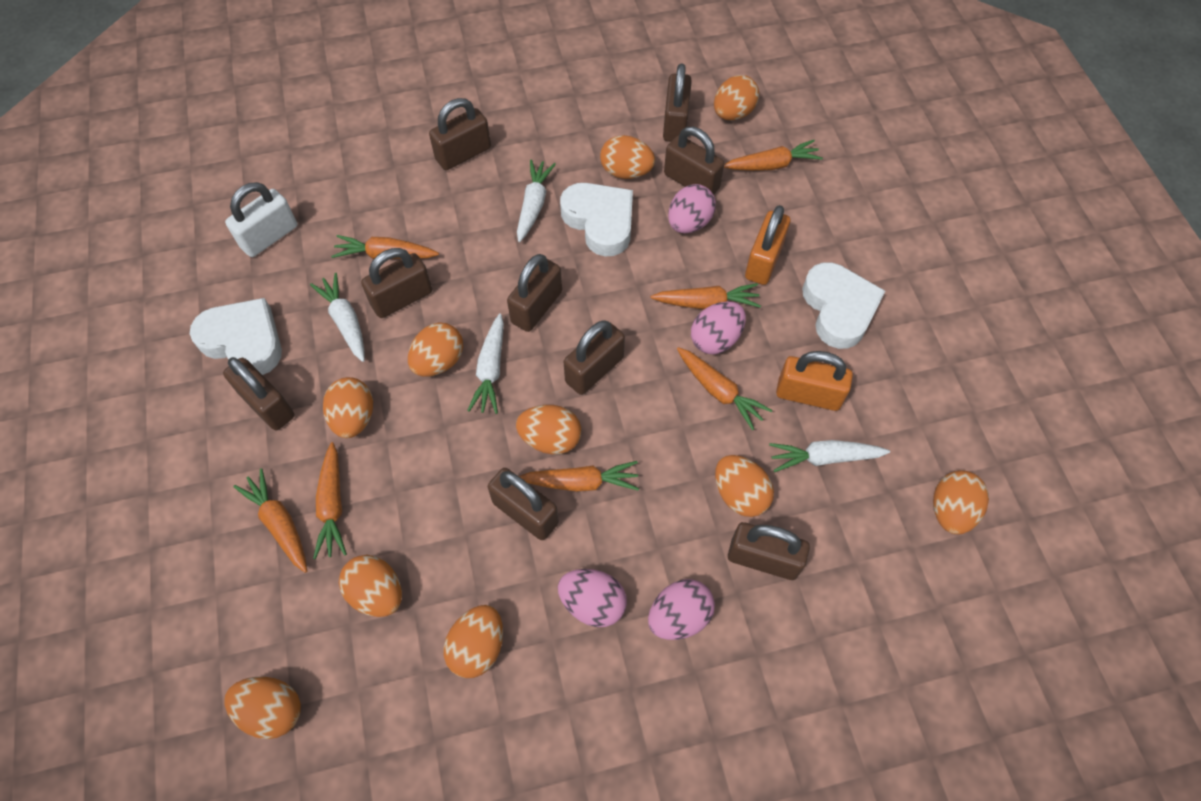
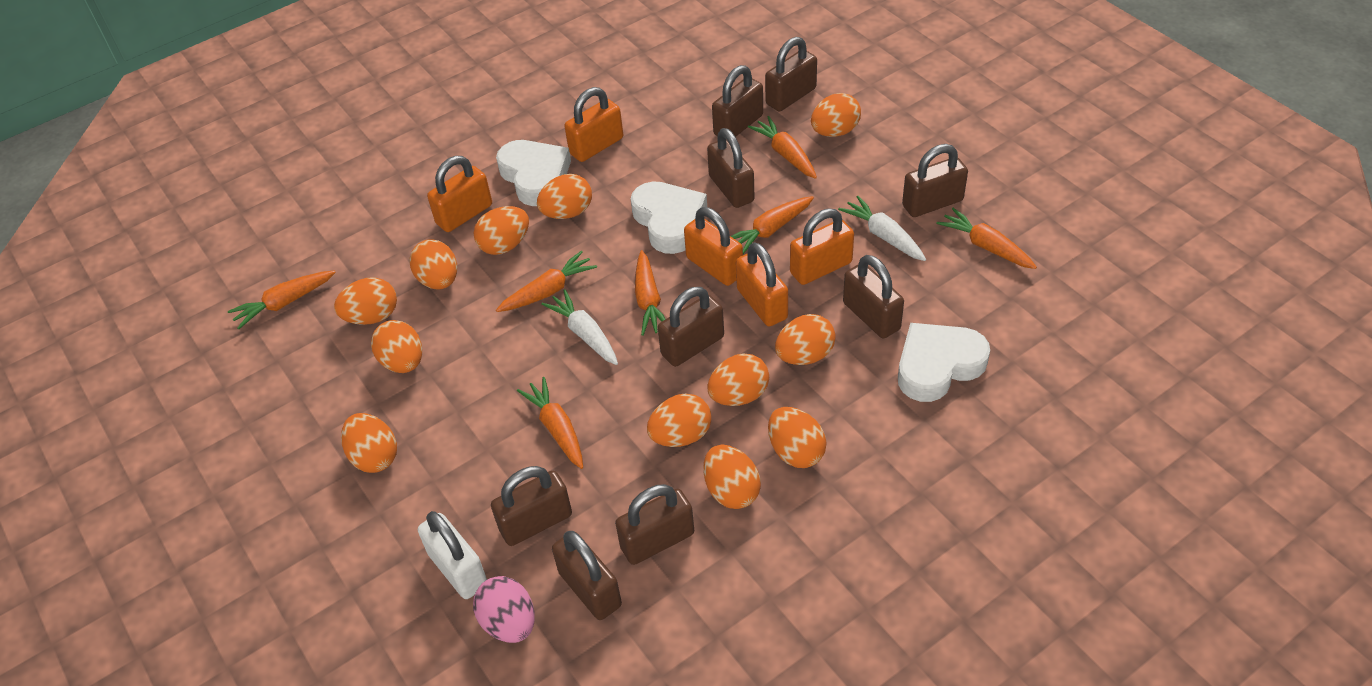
orange egg: 10 -> 12
orange padlock: 2 -> 5
pink egg: 4 -> 1
white carrot: 4 -> 2

